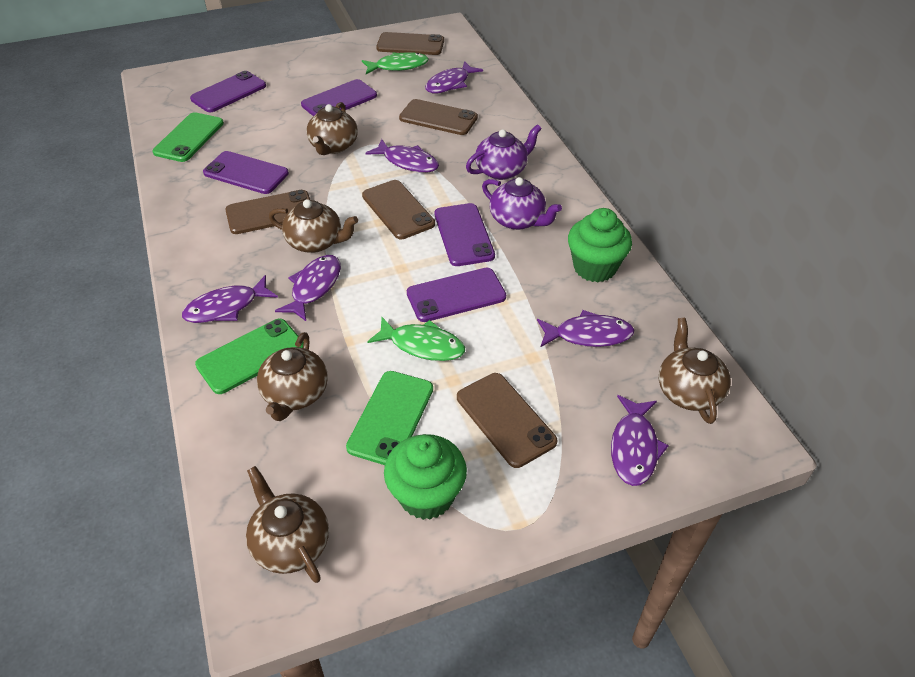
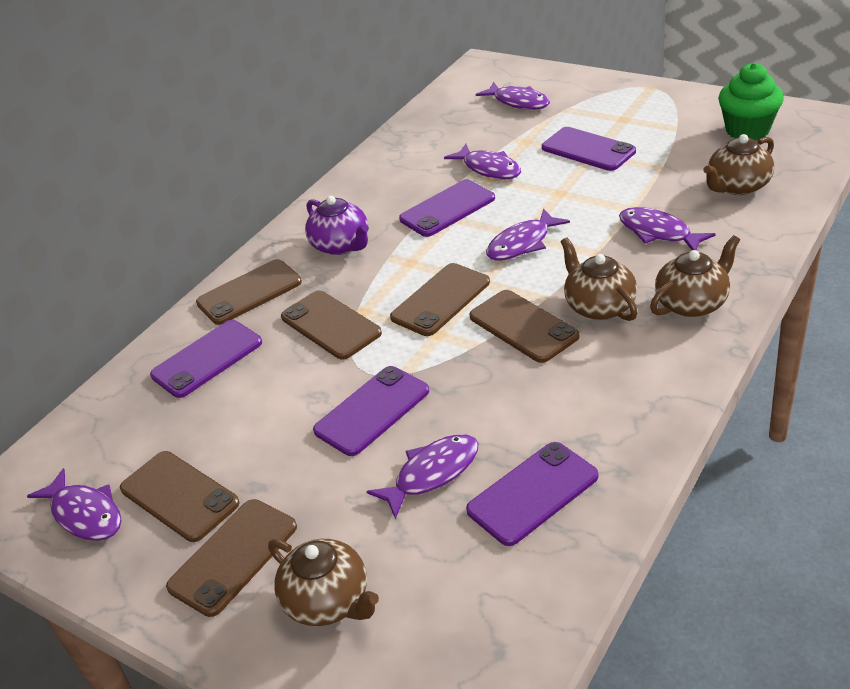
brown phone: 5 -> 6
brown teapot: 5 -> 4
green cupcake: 2 -> 1
green fish: 2 -> 0
green phone: 3 -> 0
purple teapot: 2 -> 1

